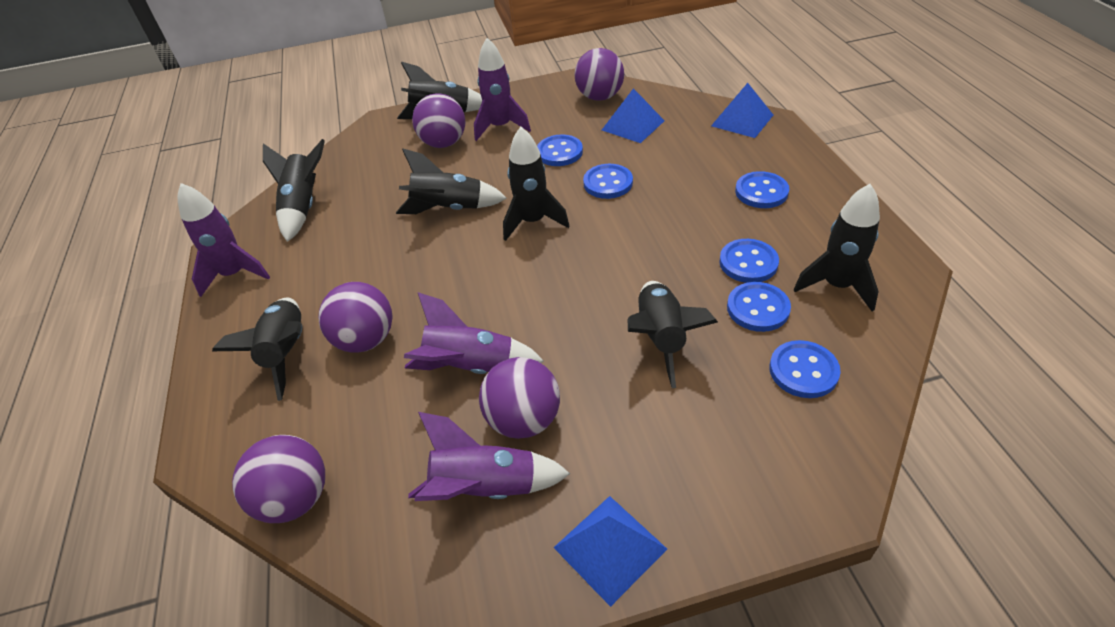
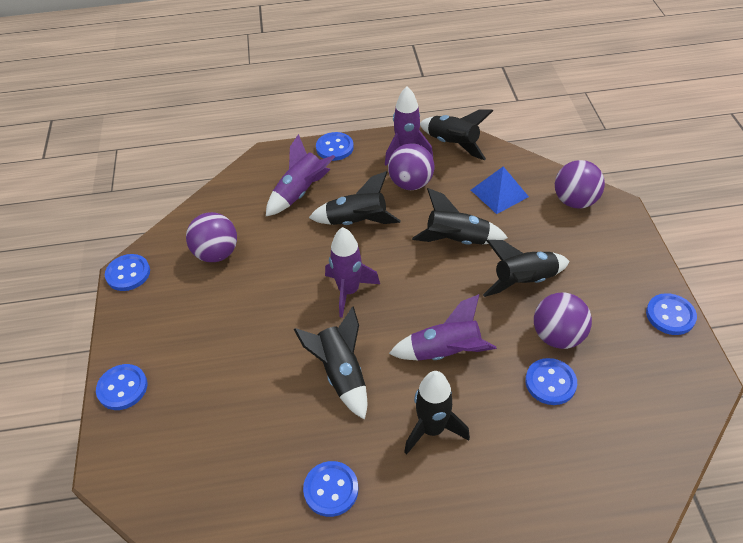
black rocket: 7 -> 6
blue pyramid: 3 -> 1
purple ball: 5 -> 4

